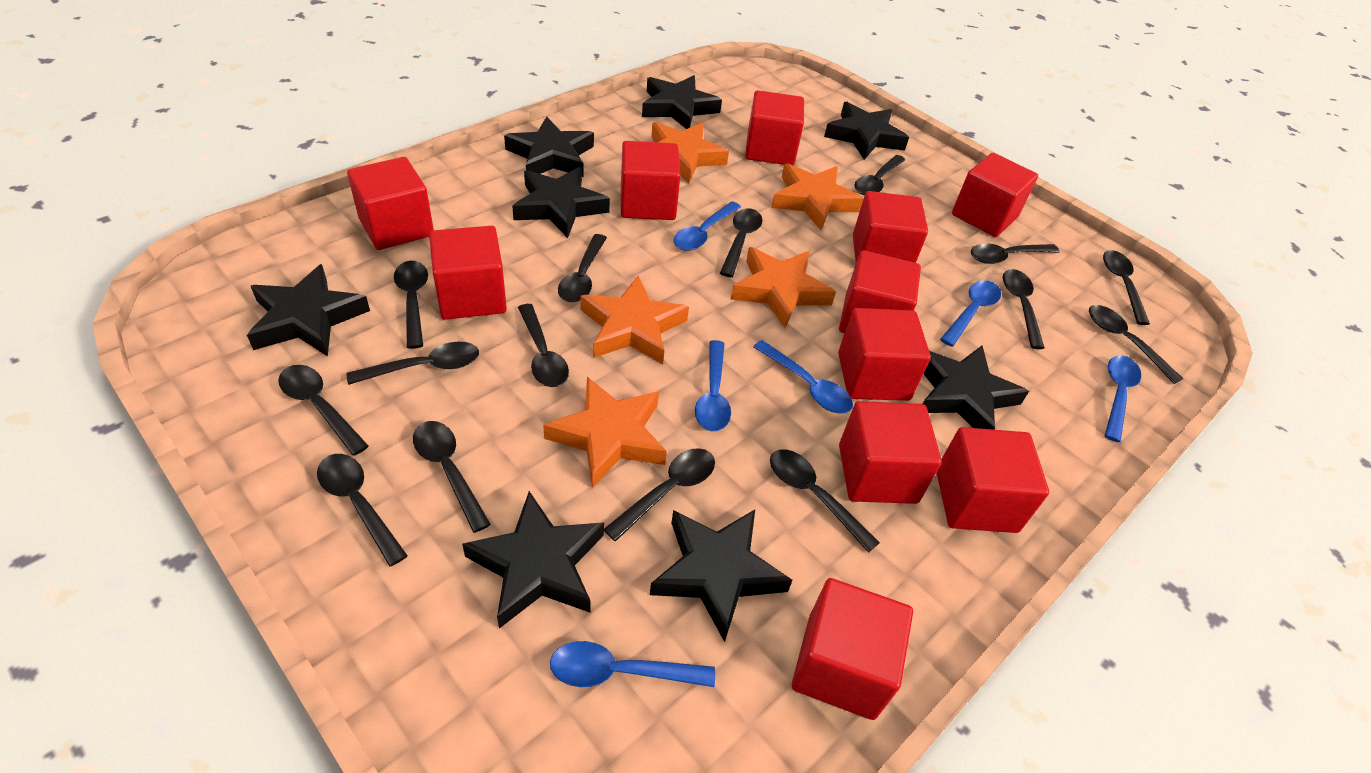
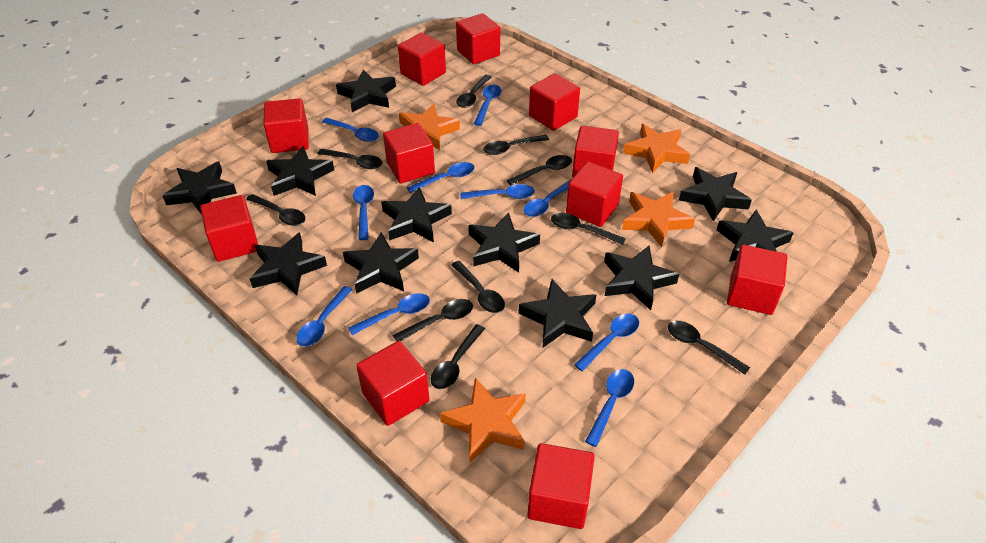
black spoon: 15 -> 10
black star: 8 -> 11
blue spoon: 6 -> 10
orange star: 5 -> 4

